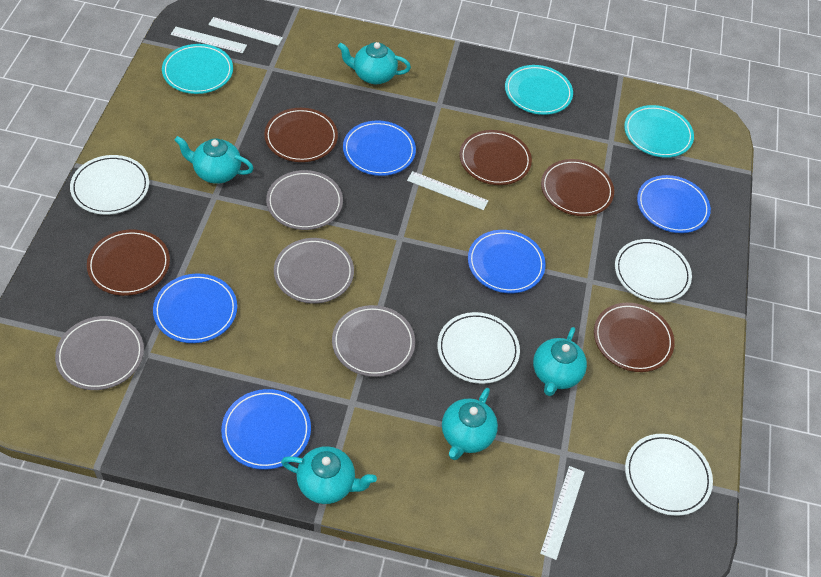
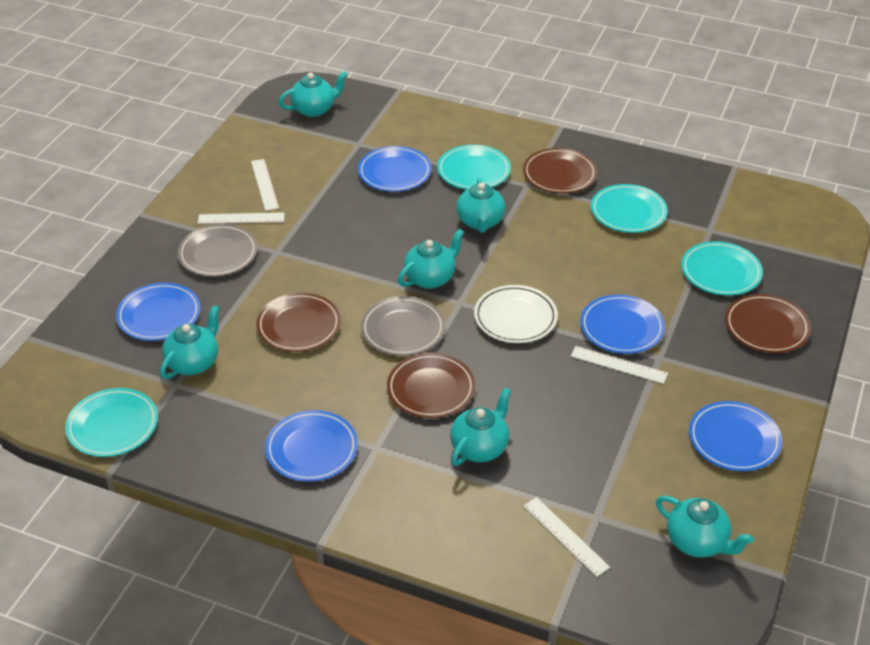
brown plate: 5 -> 4
grey plate: 4 -> 2
turquoise plate: 3 -> 4
turquoise teapot: 5 -> 6
white plate: 4 -> 1

